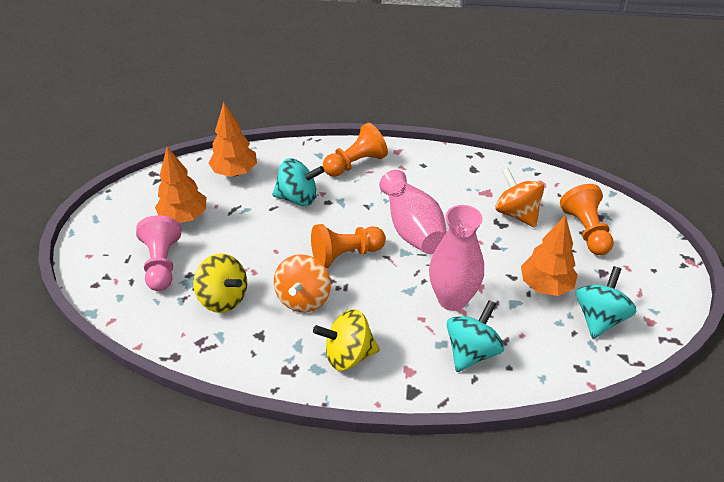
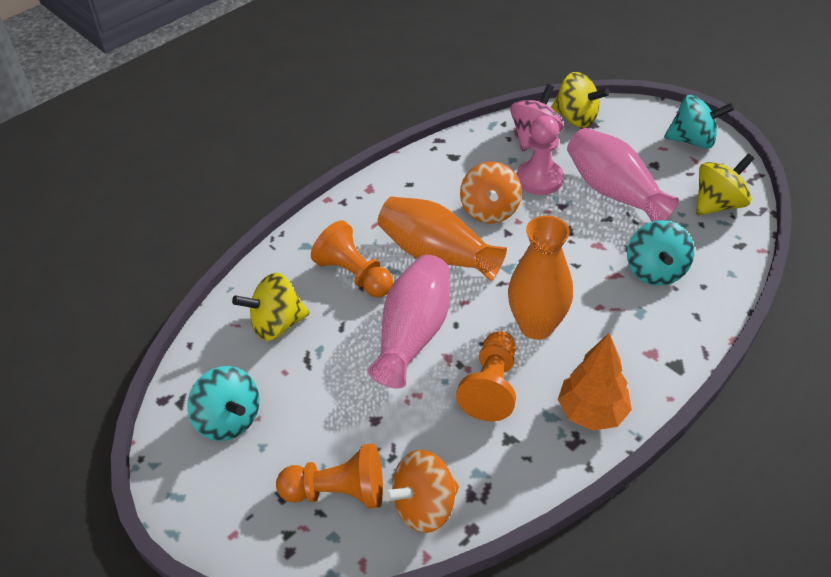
orange tree: 3 -> 1
orange vase: 0 -> 2
pink spinning top: 0 -> 1
yellow spinning top: 2 -> 3

